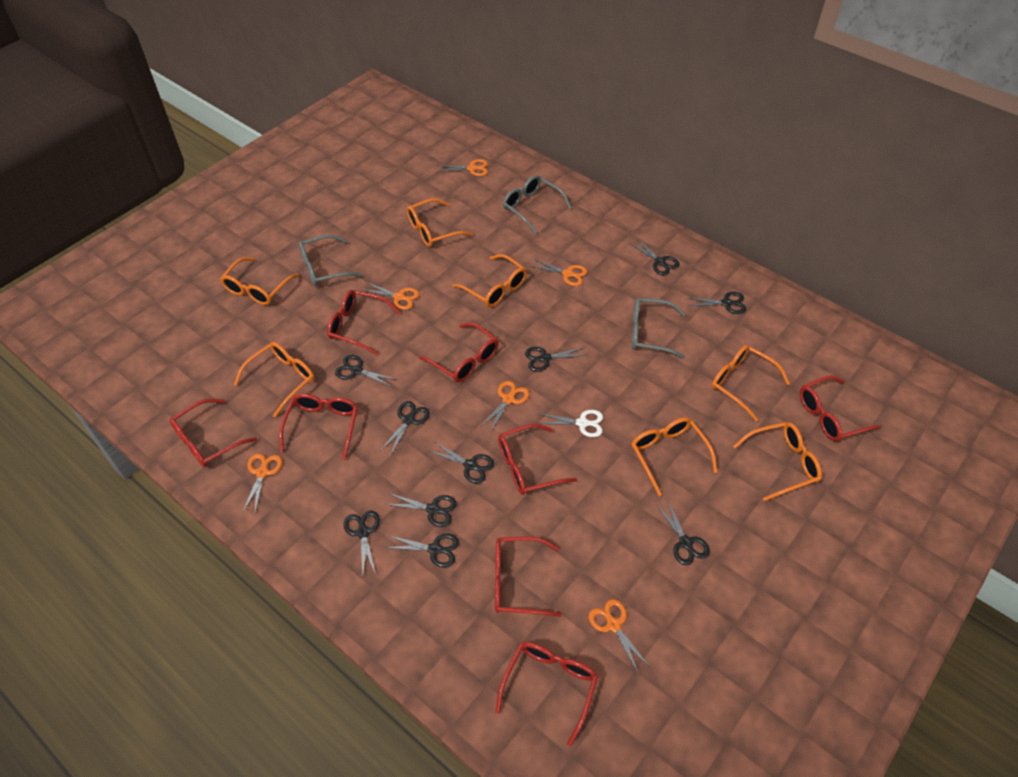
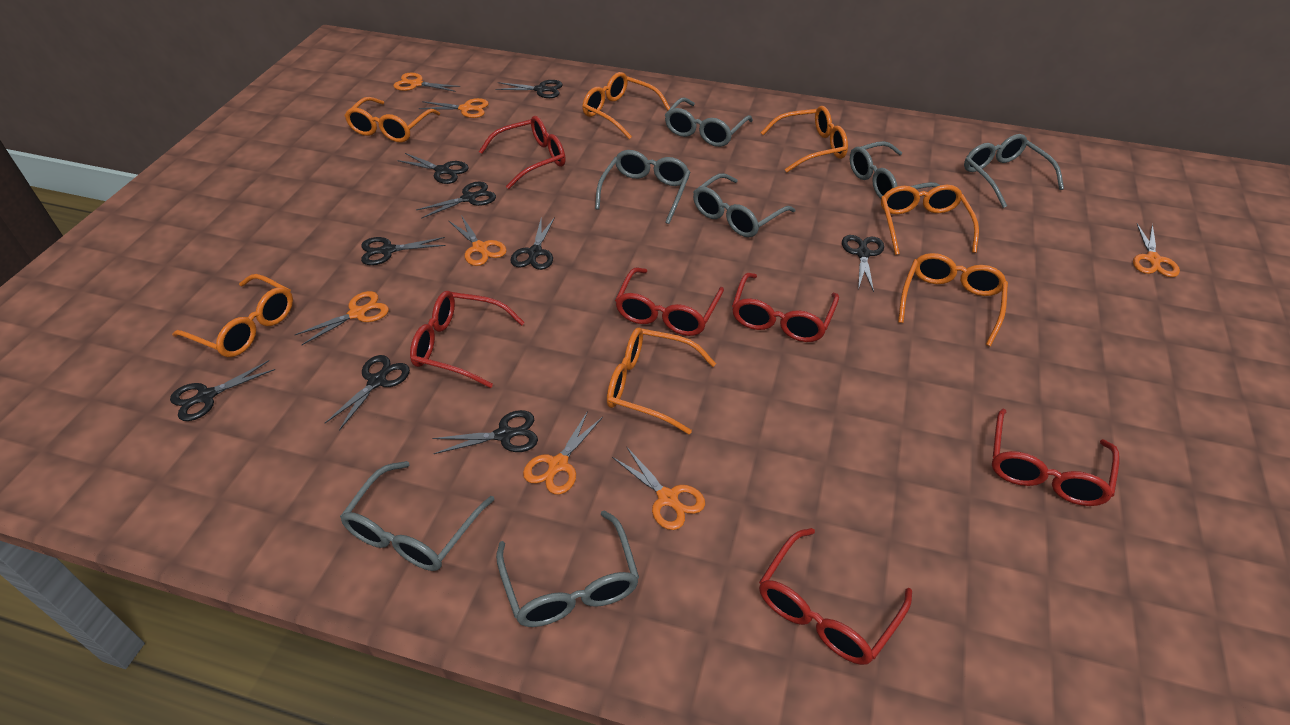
black scissors: 10 -> 9
grey glasses: 3 -> 7
orange scissors: 6 -> 7
red glasses: 8 -> 6
white scissors: 1 -> 0

